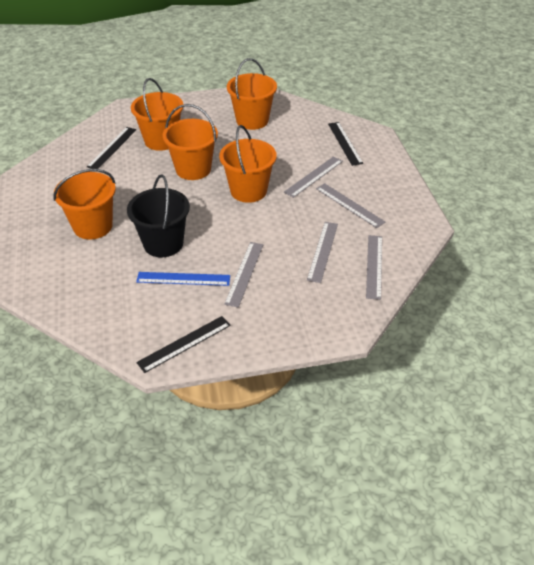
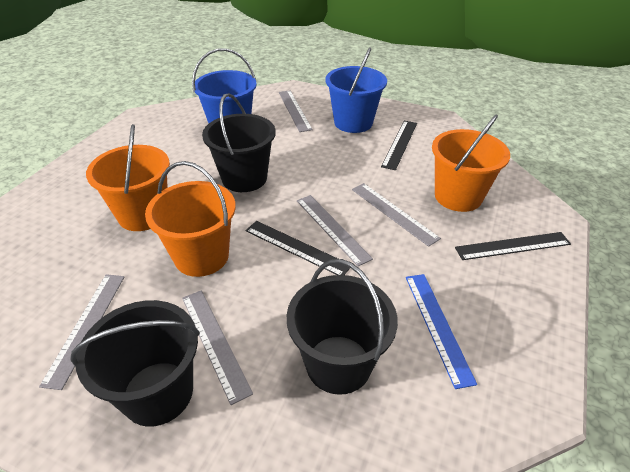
black bucket: 1 -> 3
blue bucket: 0 -> 2
orange bucket: 5 -> 3

